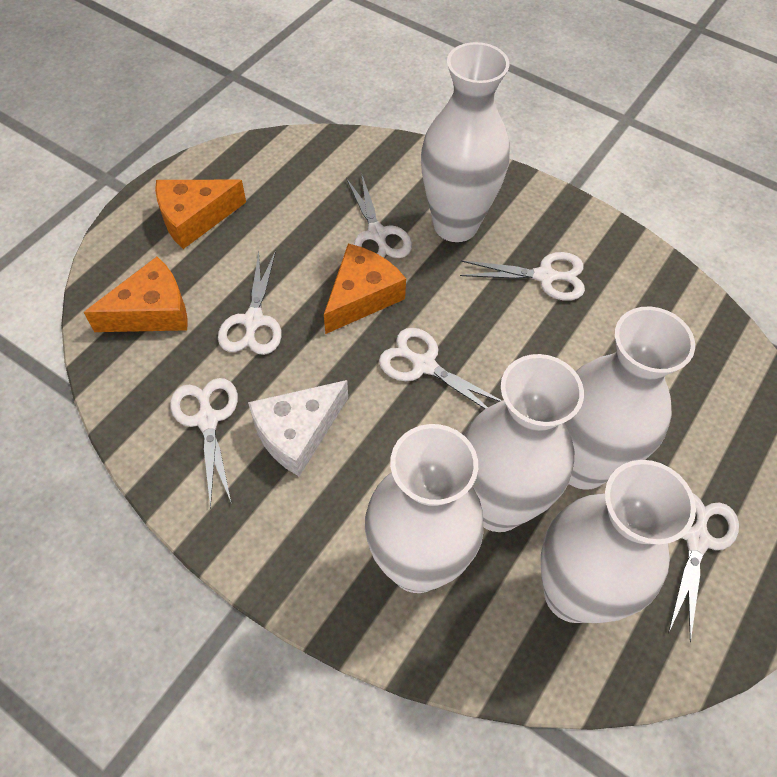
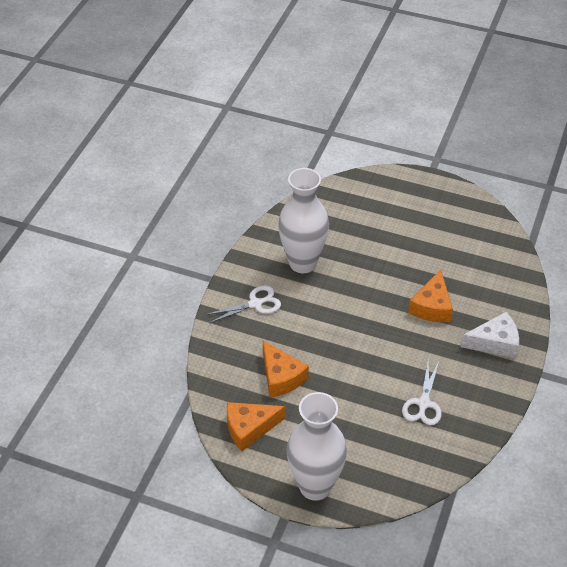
white scissors: 6 -> 2
white vase: 5 -> 2

